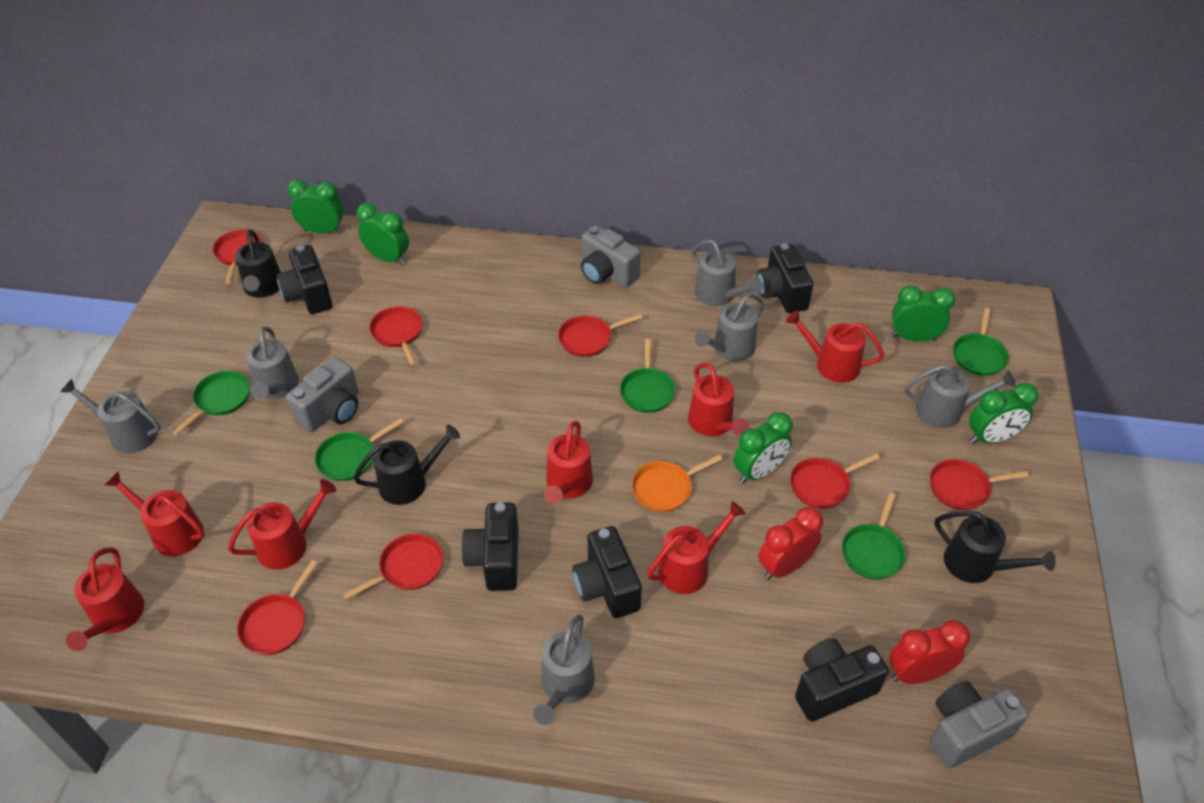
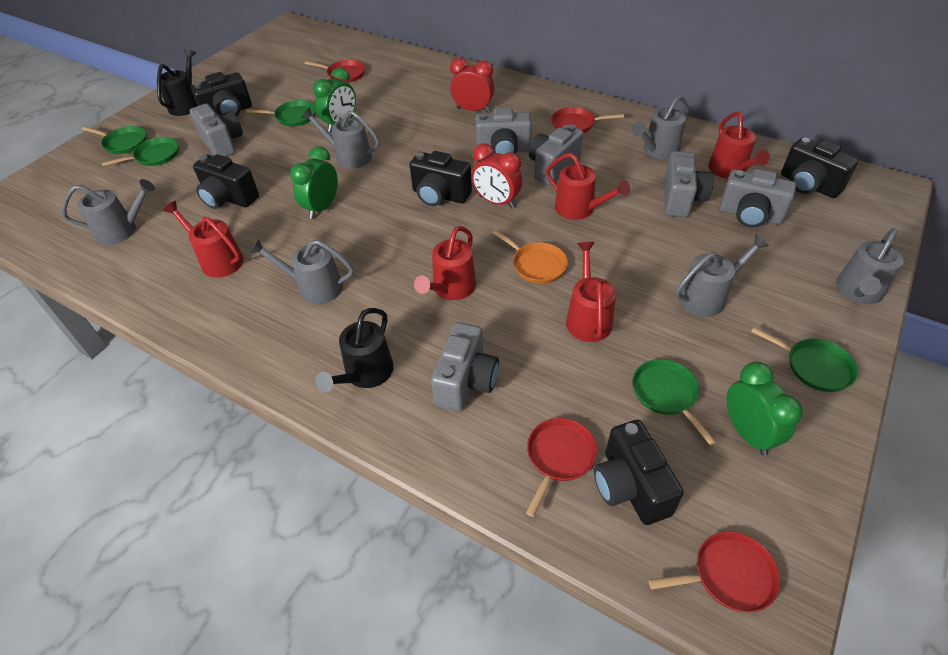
black watering can: 3 -> 2
green clock: 5 -> 3
grey camera: 3 -> 6
red pan: 7 -> 4
red watering can: 7 -> 5

